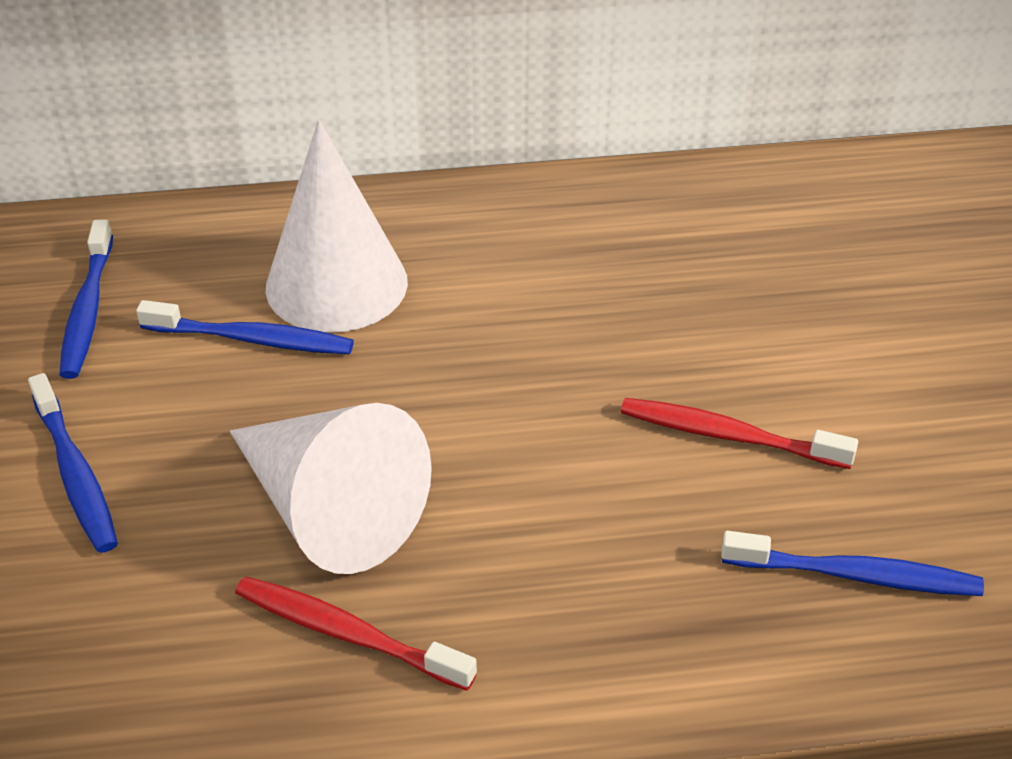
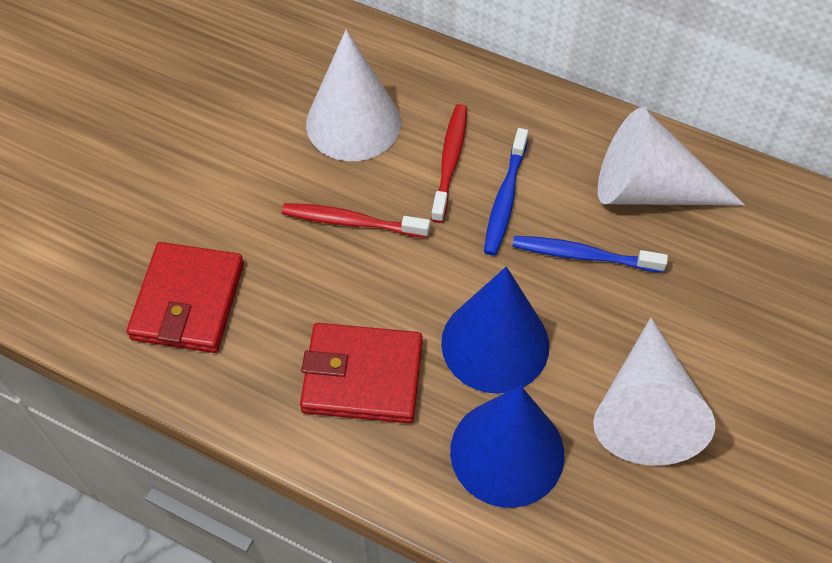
blue cone: 0 -> 2
blue toothbrush: 4 -> 2
red wallet: 0 -> 2
white cone: 2 -> 3

